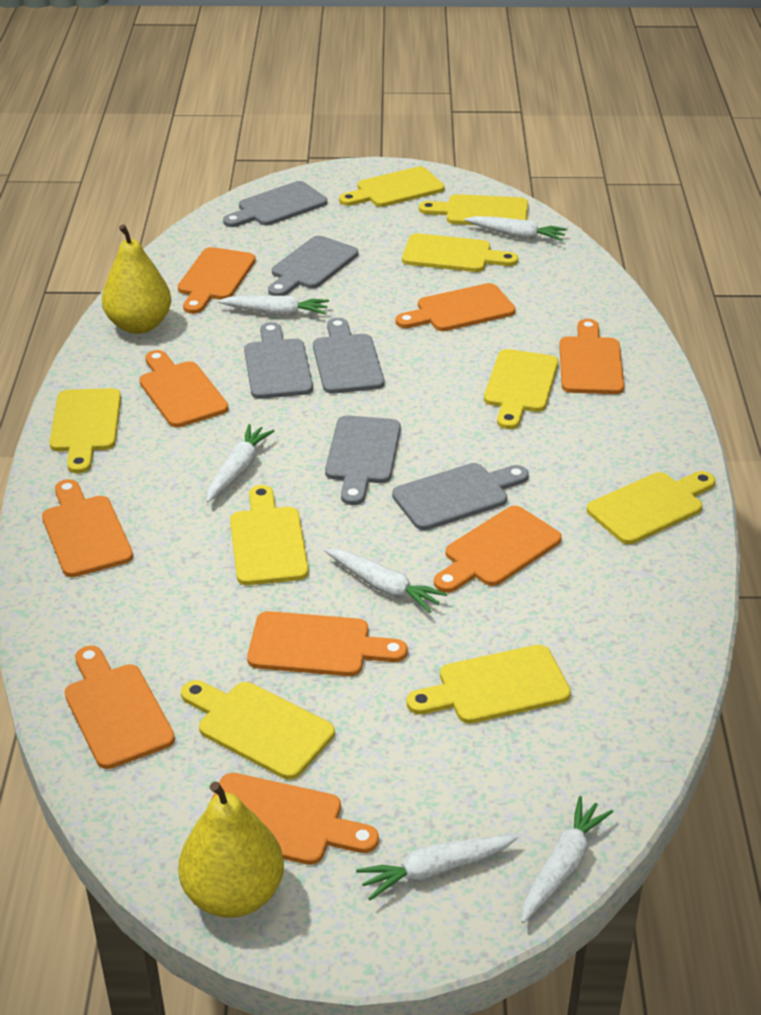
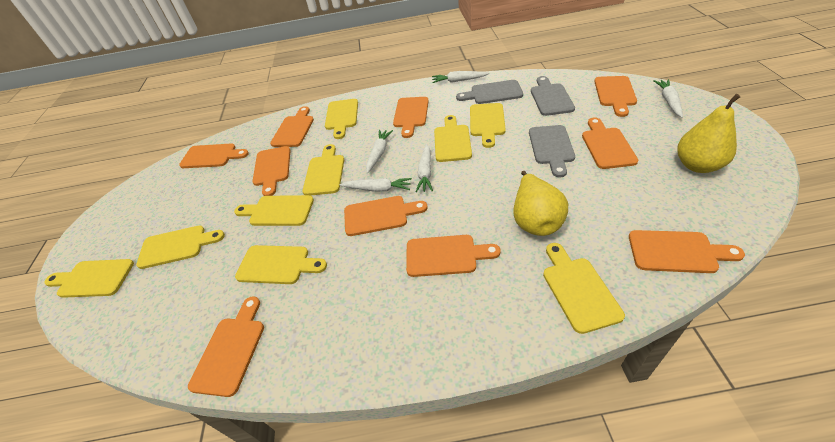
grey cutting board: 6 -> 3
orange cutting board: 9 -> 10
white carrot: 6 -> 5

